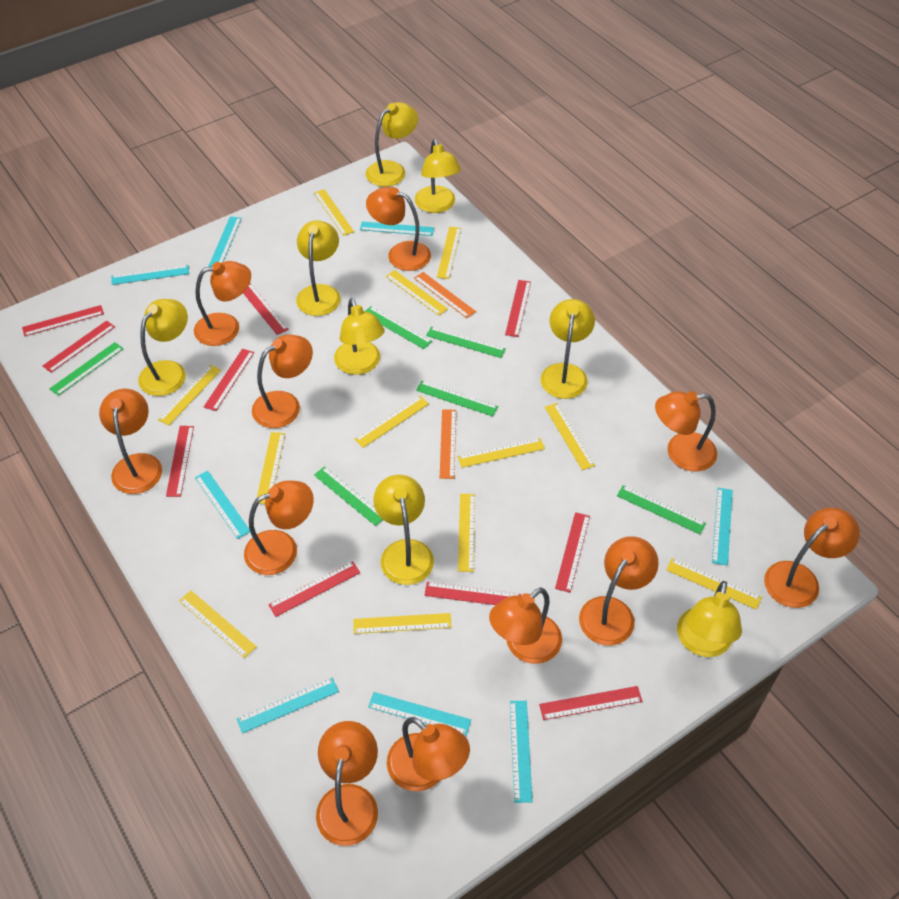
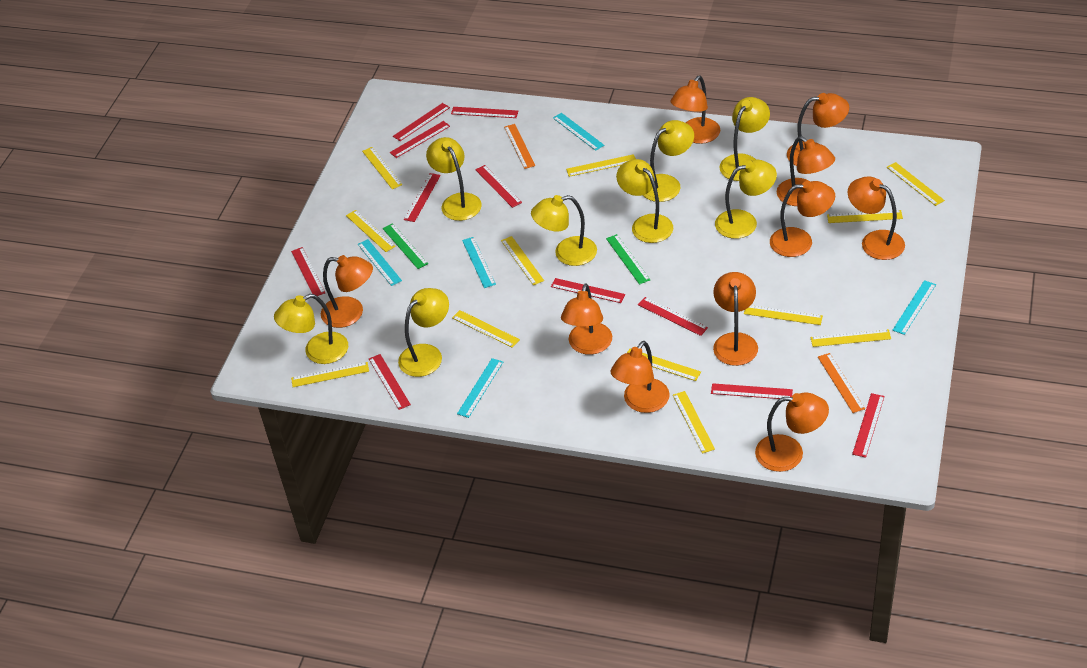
green ruler: 6 -> 2
orange lamp: 11 -> 10
red ruler: 10 -> 11
turquoise ruler: 8 -> 5

